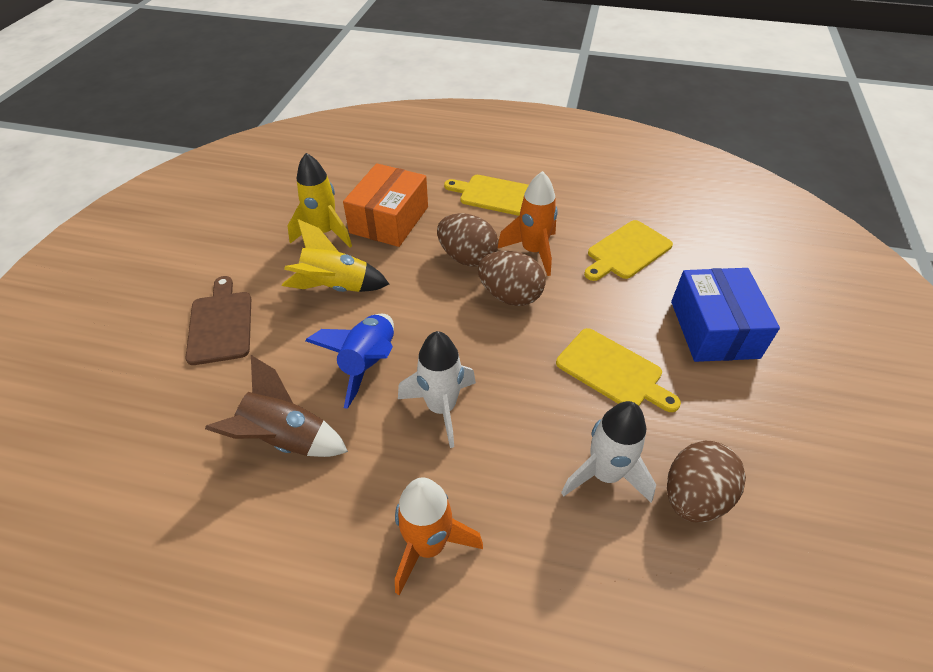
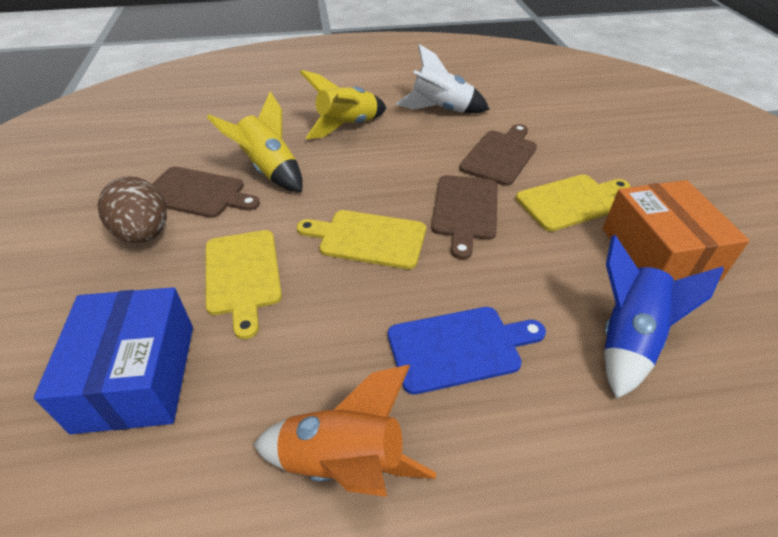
blue cutting board: 0 -> 1
brown cutting board: 1 -> 3
brown egg: 3 -> 1
brown rocket: 1 -> 0
orange rocket: 2 -> 1
white rocket: 2 -> 1

